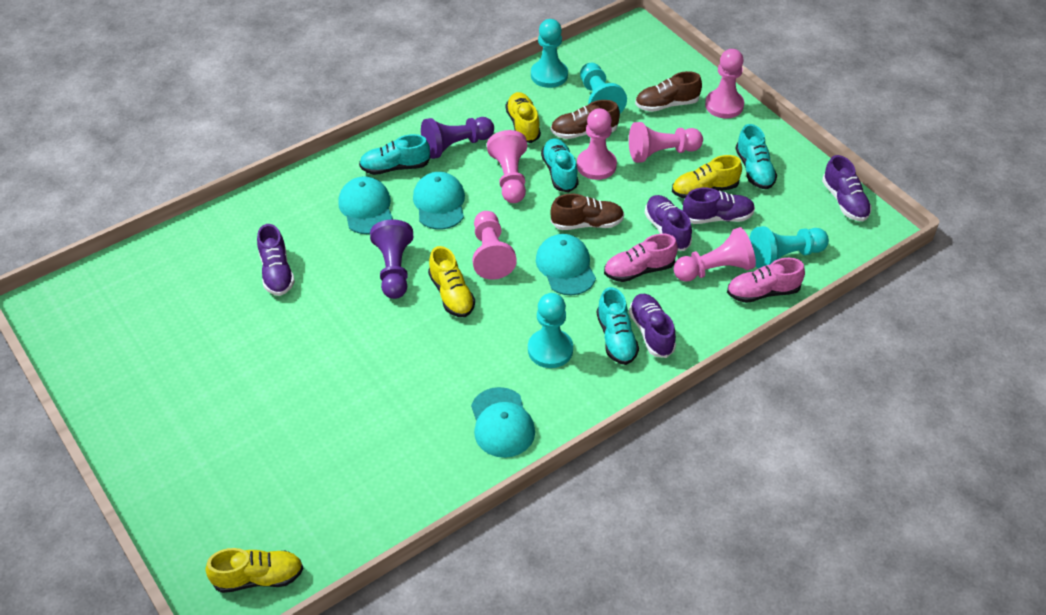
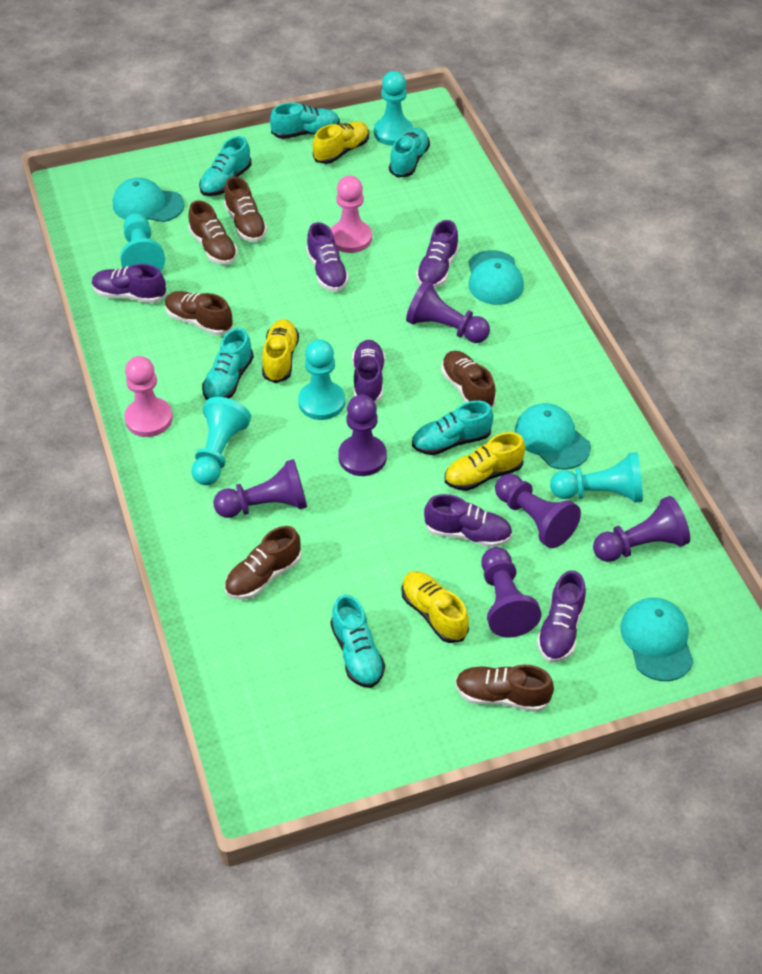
brown shoe: 3 -> 6
pink pawn: 6 -> 2
pink shoe: 2 -> 0
purple pawn: 2 -> 6
purple shoe: 5 -> 6
turquoise pawn: 4 -> 5
turquoise shoe: 4 -> 6

